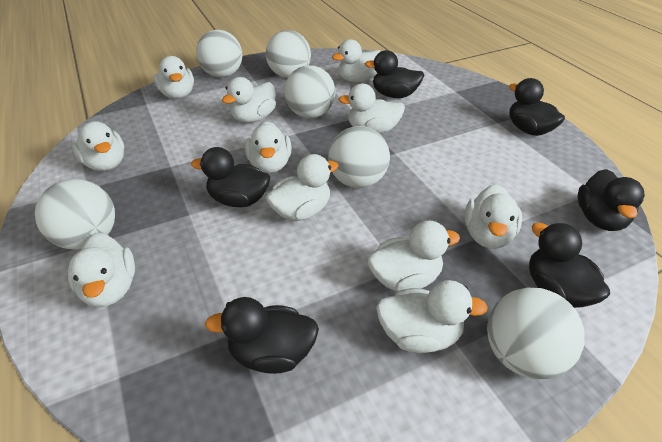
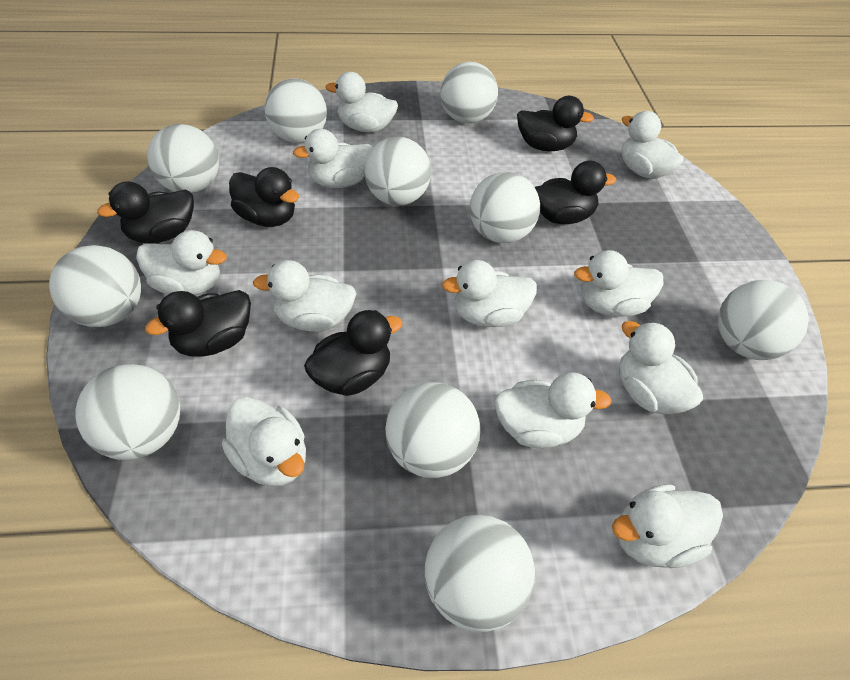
white ball: 6 -> 10

